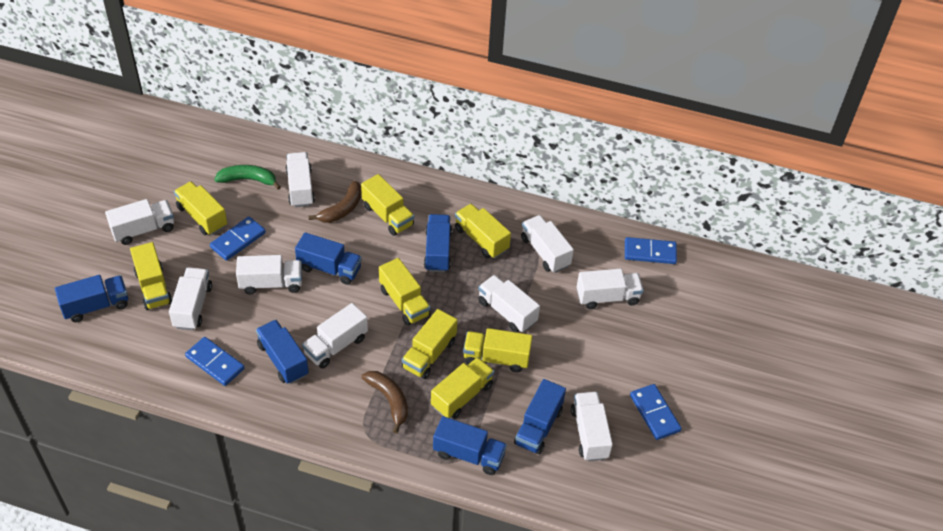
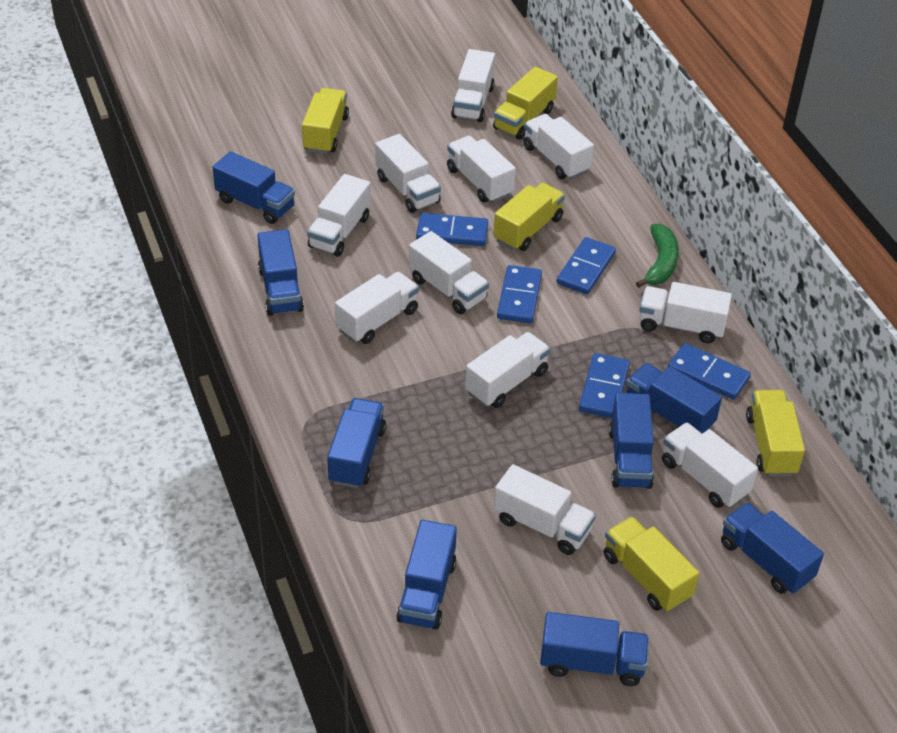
blue domino: 4 -> 5
blue truck: 6 -> 8
brown banana: 2 -> 0
white truck: 9 -> 11
yellow truck: 8 -> 5

